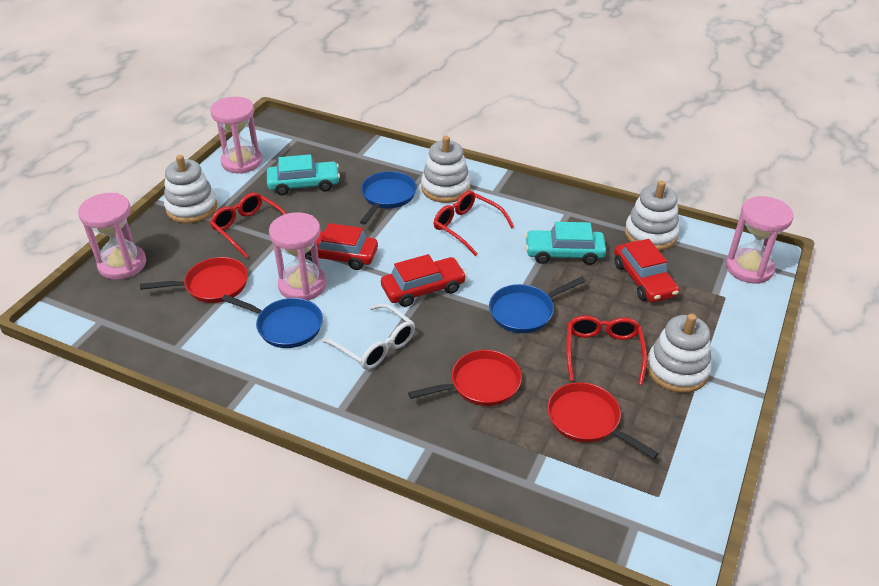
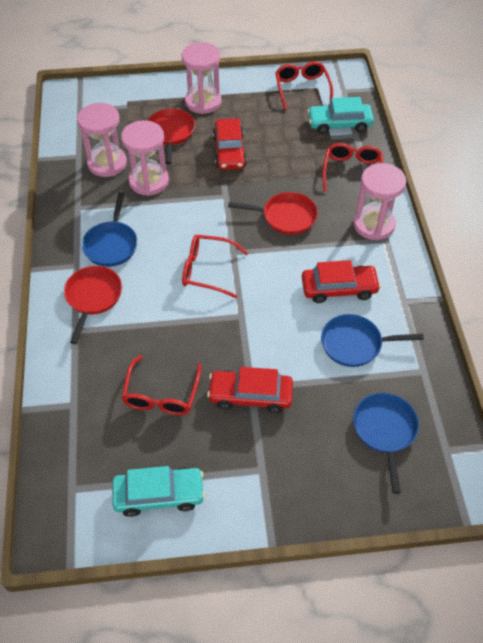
red glasses: 3 -> 4
white glasses: 1 -> 0
white stacking toy: 4 -> 0

